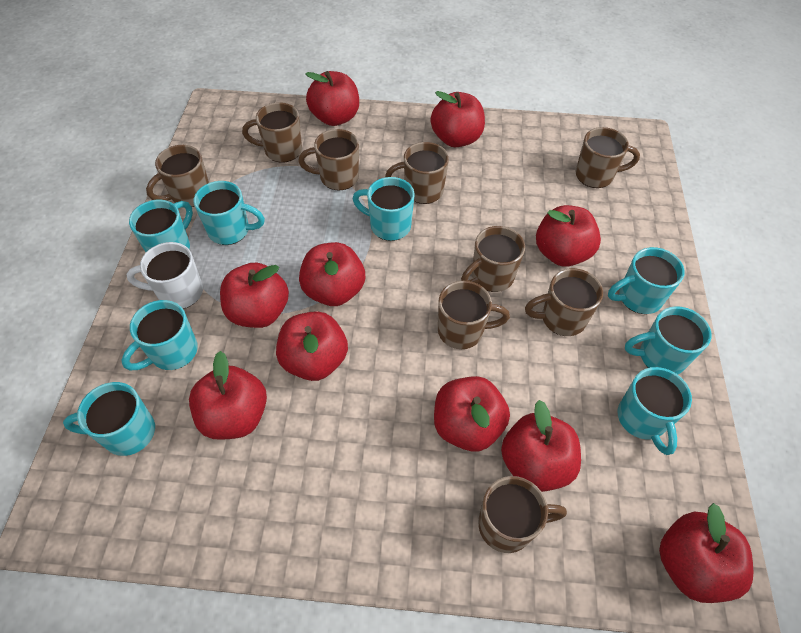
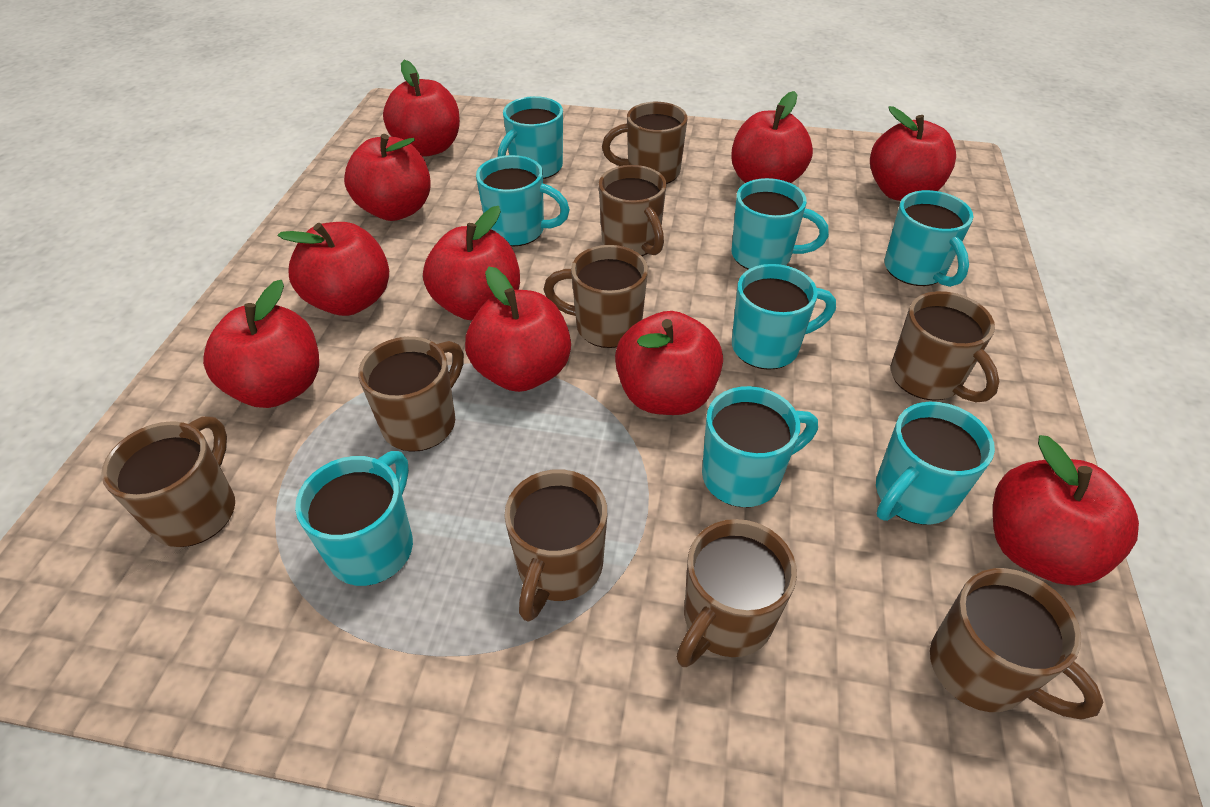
white mug: 1 -> 0

